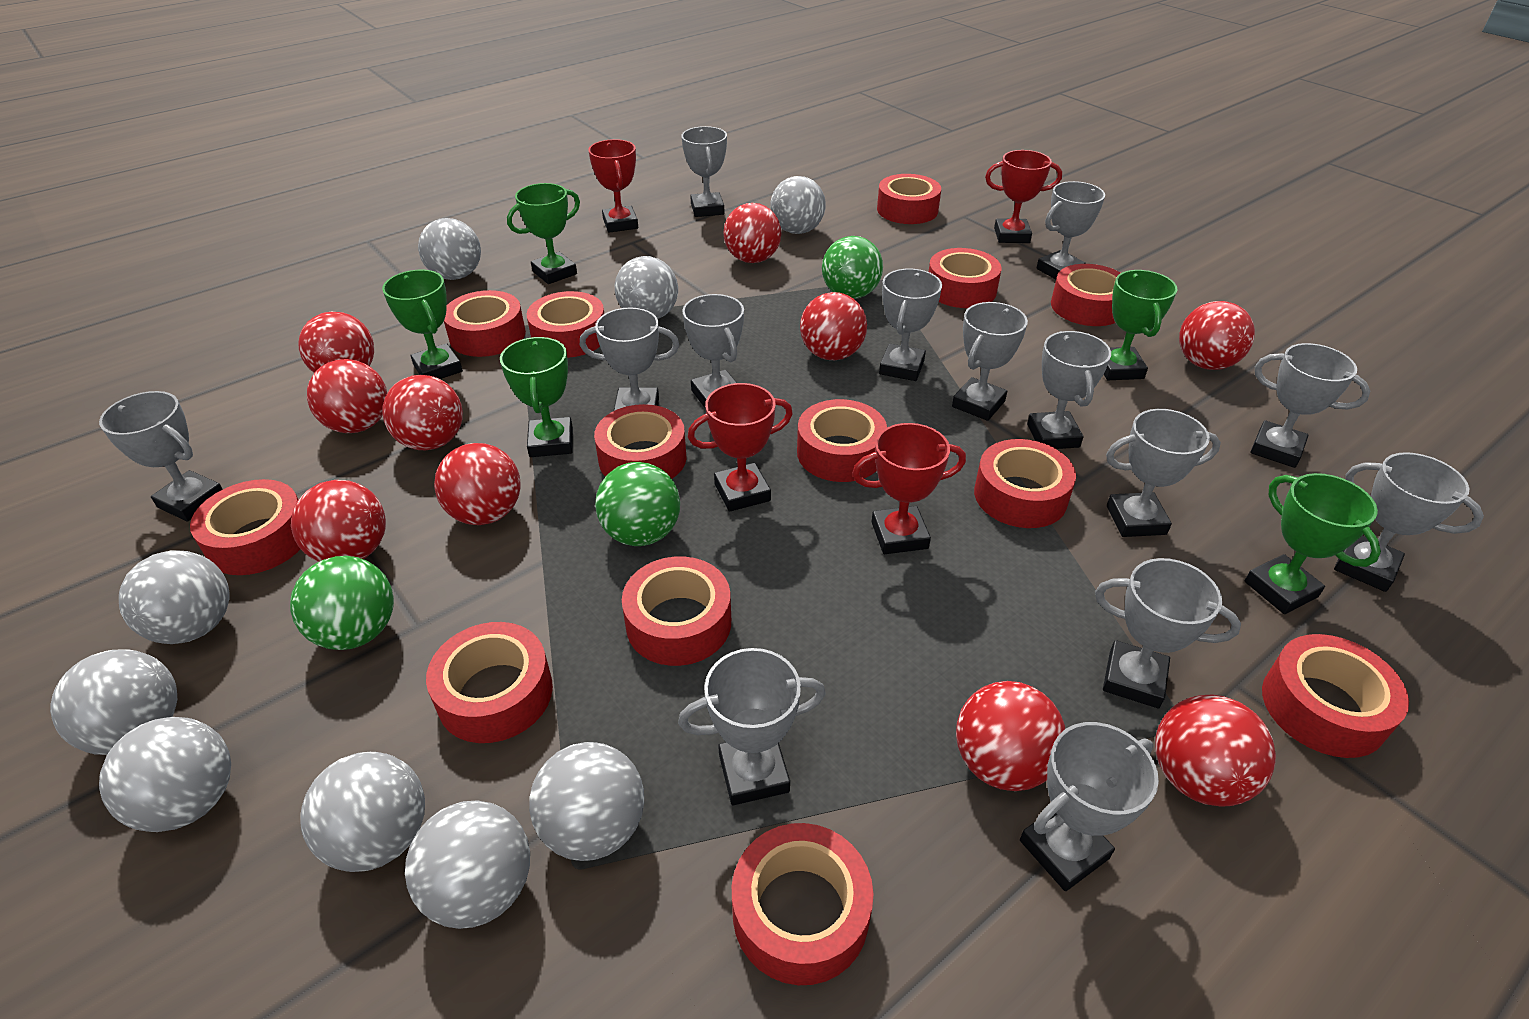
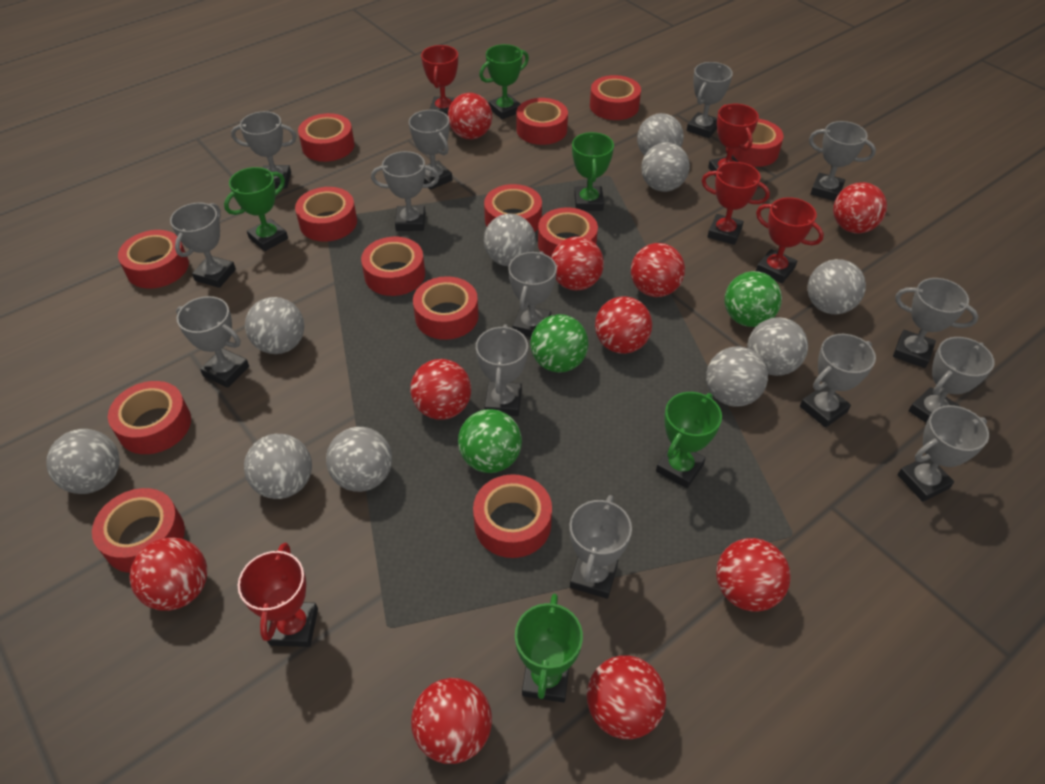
grey ball: 9 -> 10
red trophy: 4 -> 5

